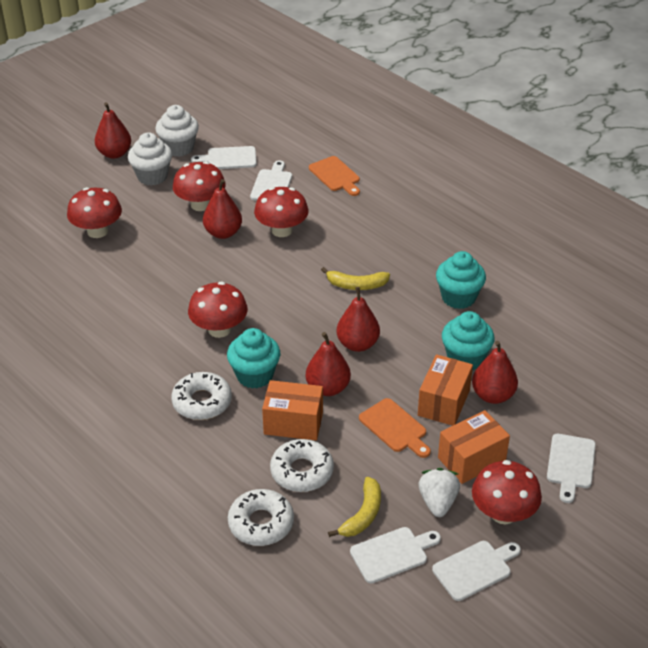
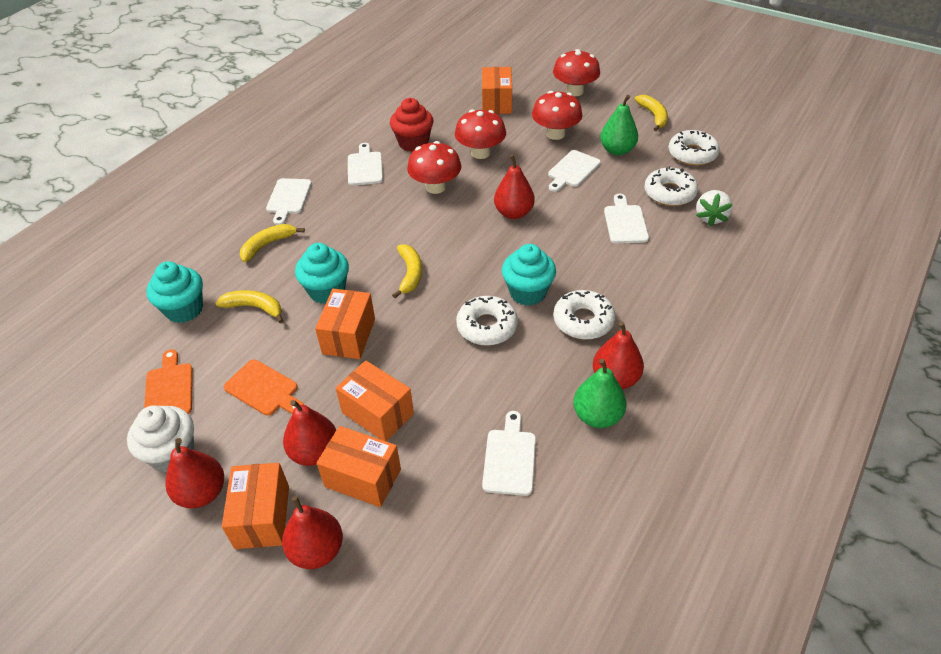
green pear: 0 -> 2
orange box: 3 -> 5
red cupcake: 0 -> 1
red mushroom: 5 -> 4
white cupcake: 2 -> 1
white donut: 3 -> 4
yellow banana: 2 -> 4

